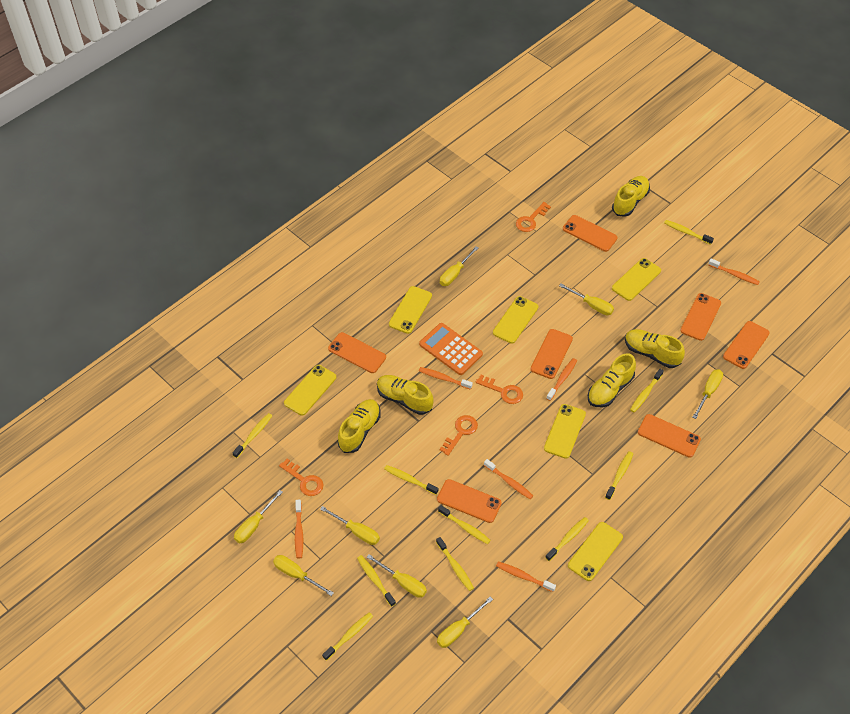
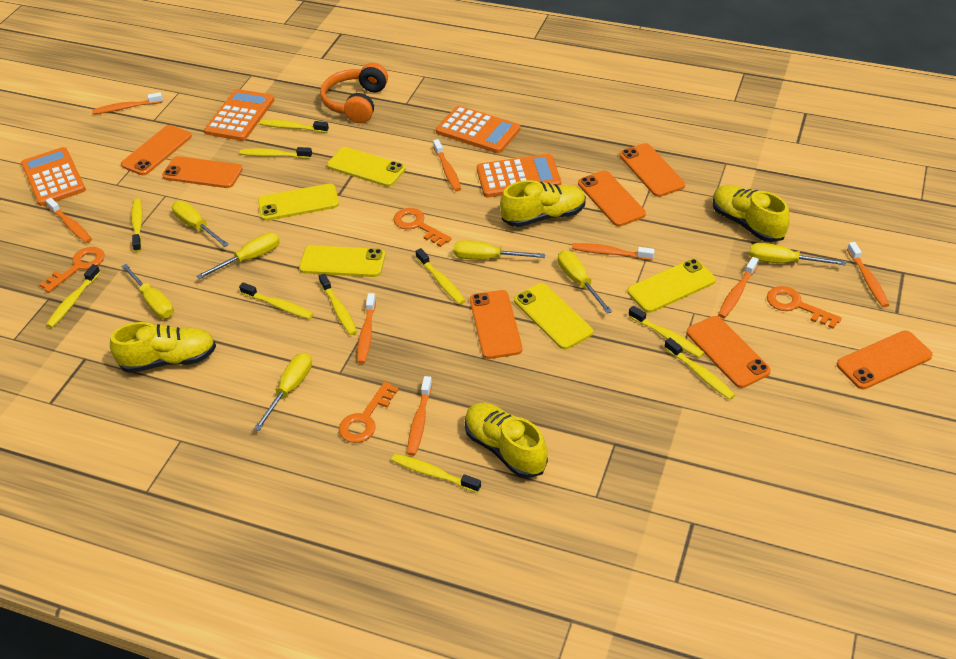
orange calculator: 1 -> 4
orange headphones: 0 -> 1
orange toothbrush: 6 -> 8
yellow phone: 6 -> 5
yellow screwdriver: 8 -> 7
yellow shoe: 5 -> 4

